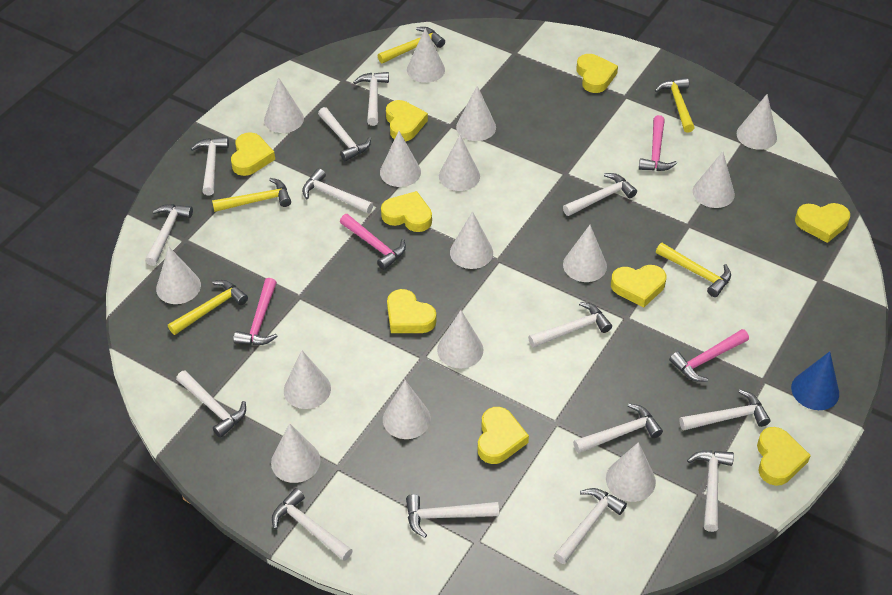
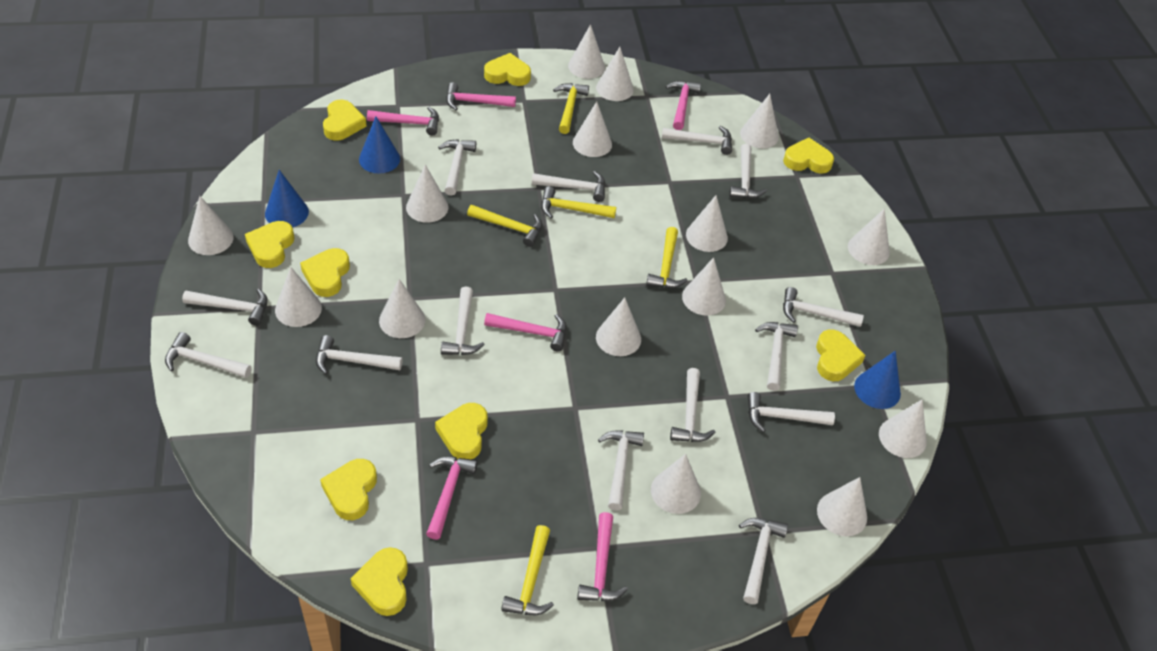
blue cone: 1 -> 3
pink hammer: 4 -> 6

